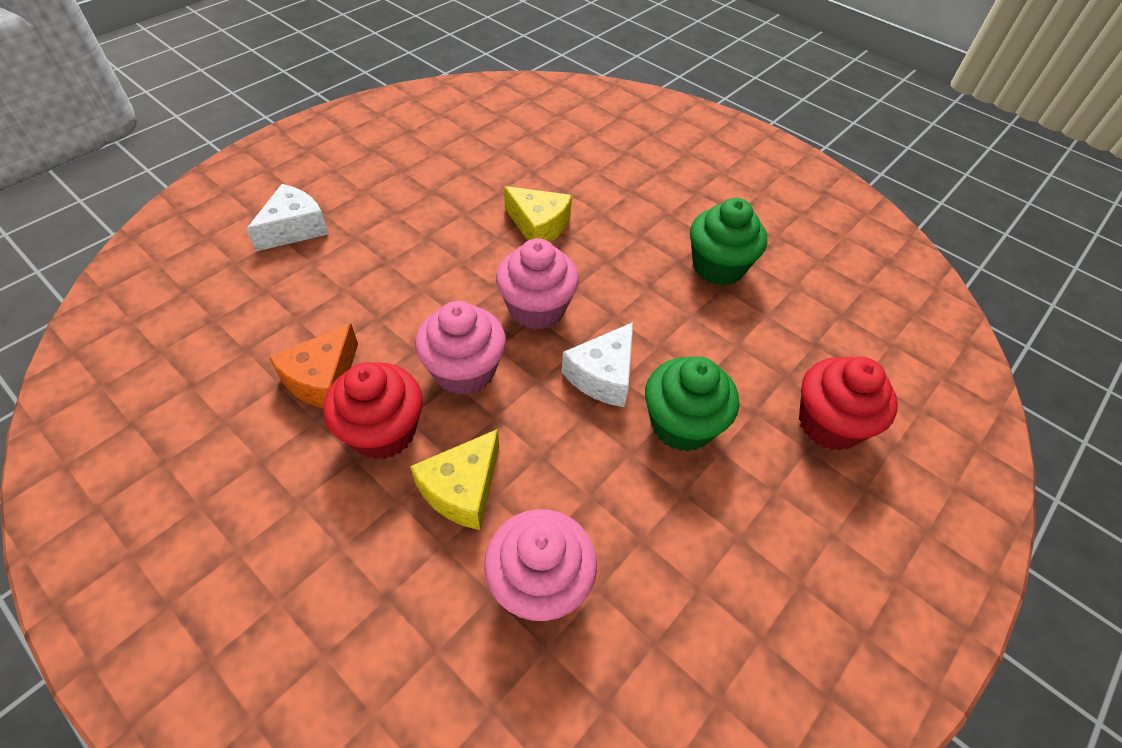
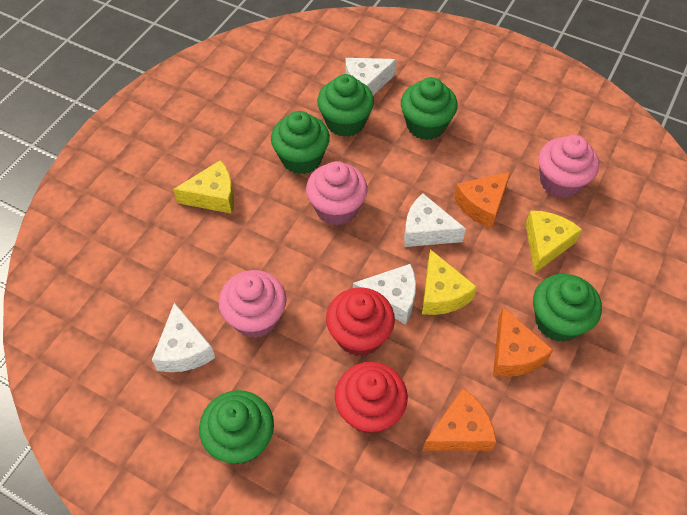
green cupcake: 2 -> 5
orange cheese: 1 -> 3
white cheese: 2 -> 4
yellow cheese: 2 -> 3

